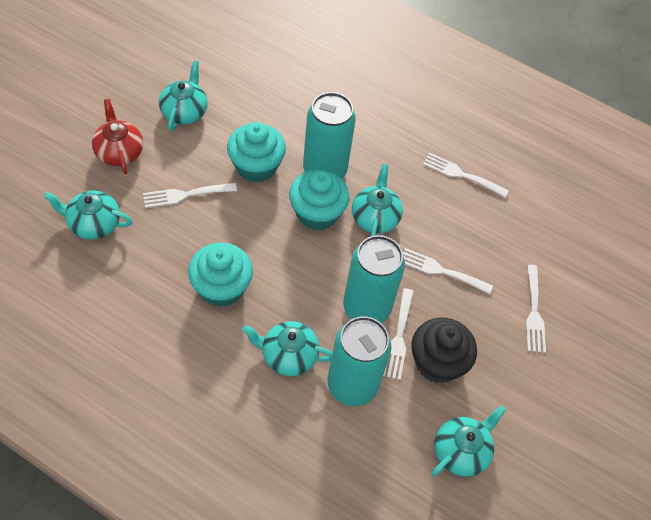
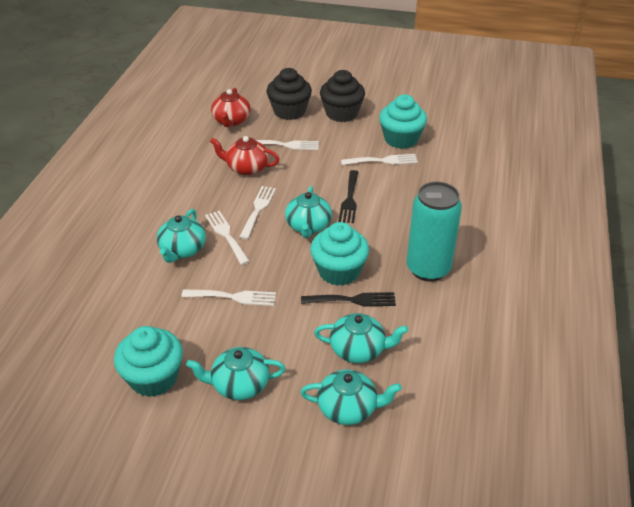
black cupcake: 1 -> 2
black fork: 0 -> 2
red teapot: 1 -> 2
turquoise can: 3 -> 1

